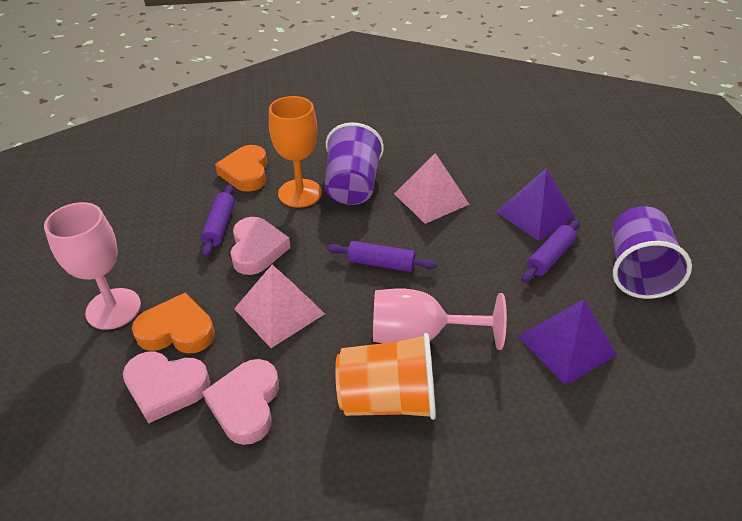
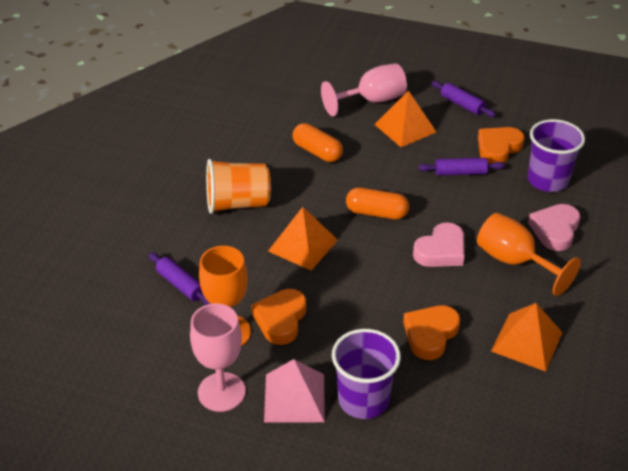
orange capsule: 0 -> 2
orange goblet: 1 -> 2
orange heart: 2 -> 3
orange pyramid: 0 -> 3
pink heart: 3 -> 2
pink pyramid: 2 -> 1
purple pyramid: 2 -> 0

